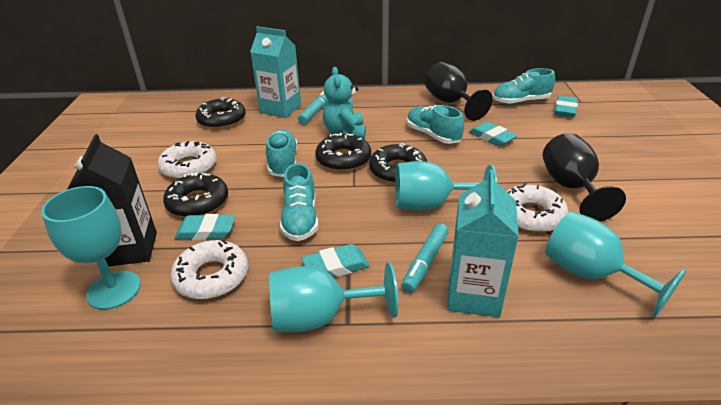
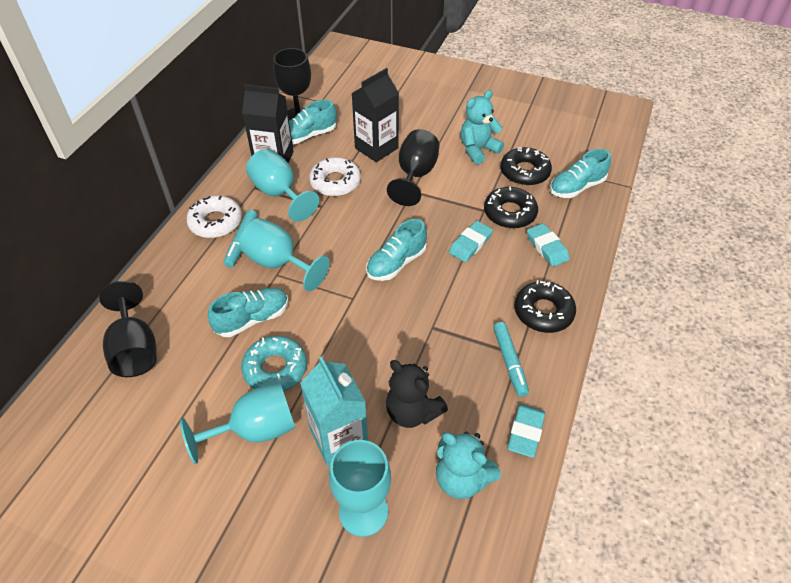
black carton: 1 -> 2
black donut: 4 -> 3
black goblet: 2 -> 3
black teddy bear: 0 -> 1
turquoise carton: 2 -> 1
turquoise donut: 0 -> 1
turquoise eraser: 4 -> 3
turquoise teddy bear: 1 -> 2
white donut: 3 -> 2

